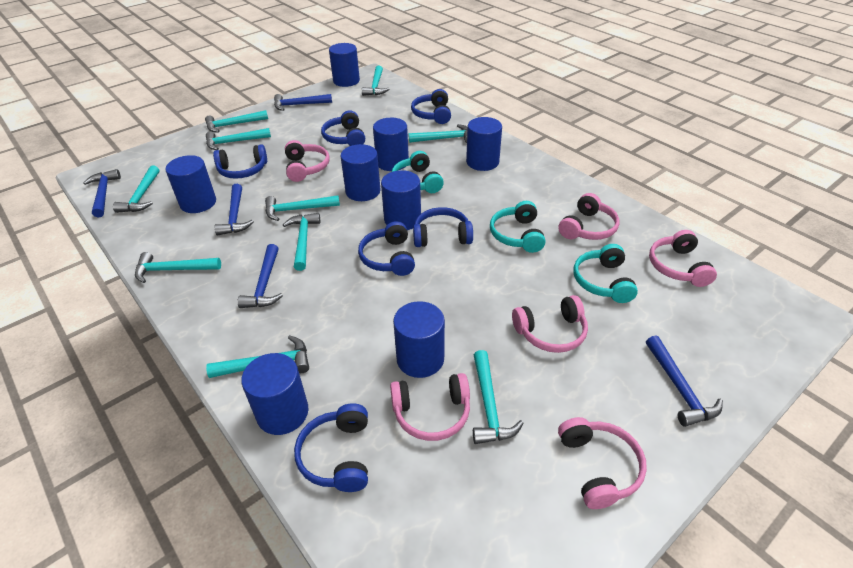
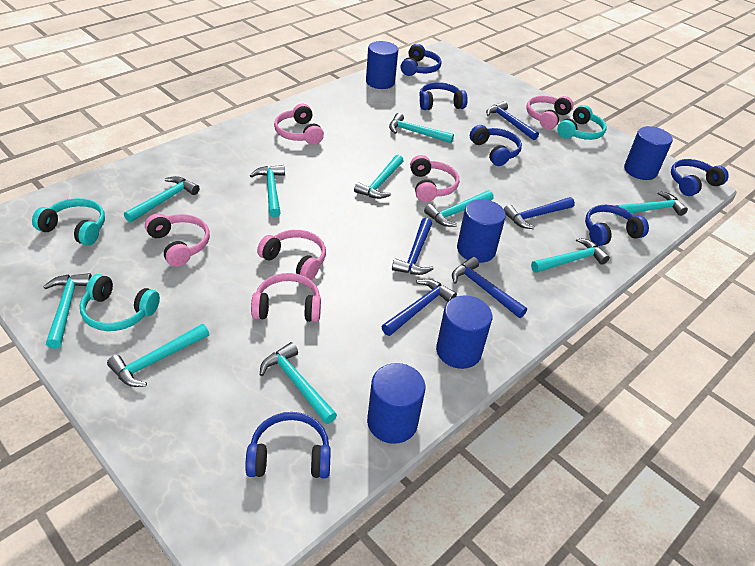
blue cylinder: 8 -> 5

